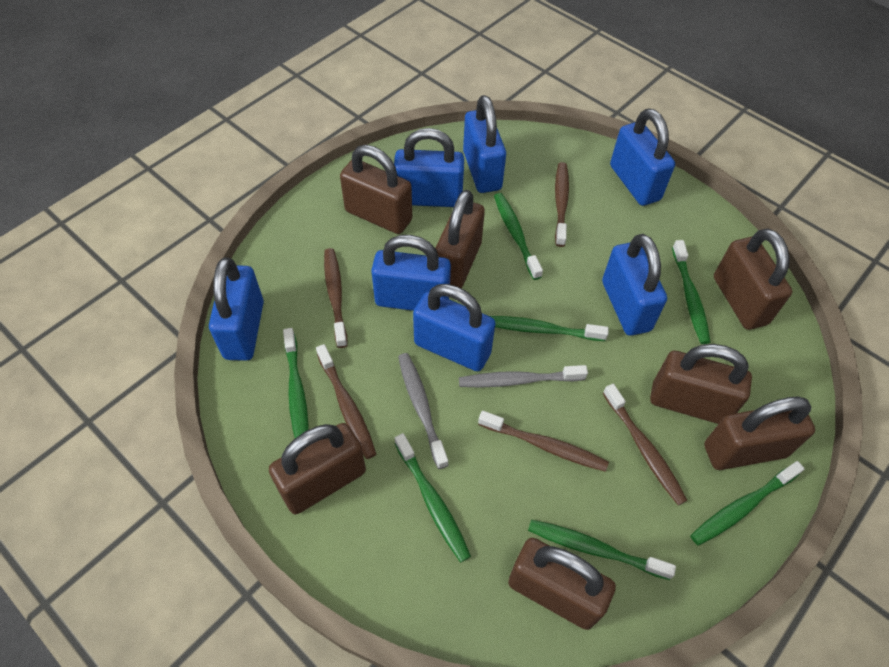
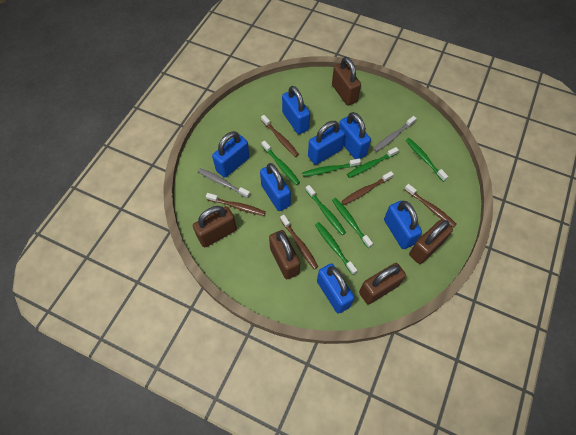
brown padlock: 7 -> 5

